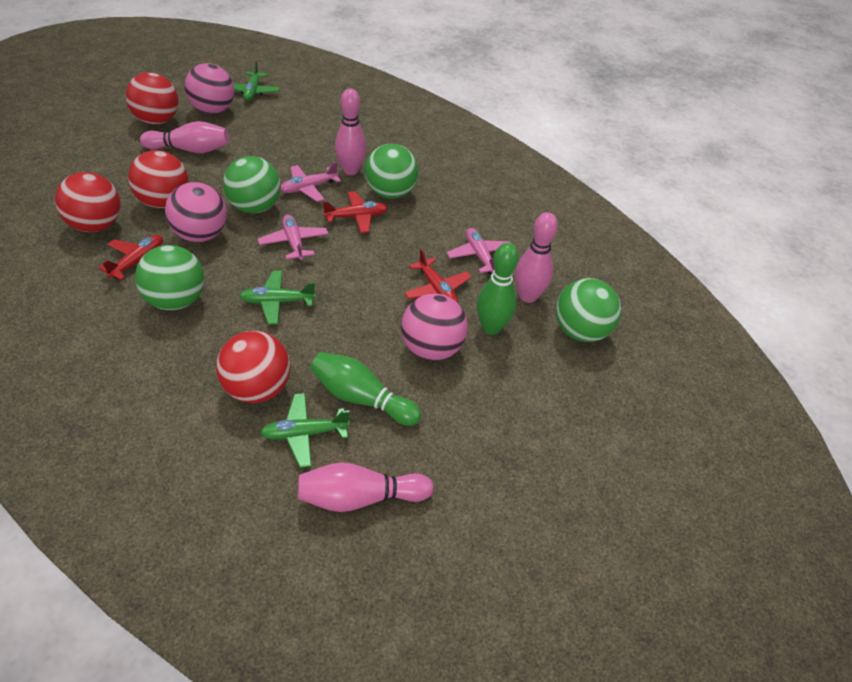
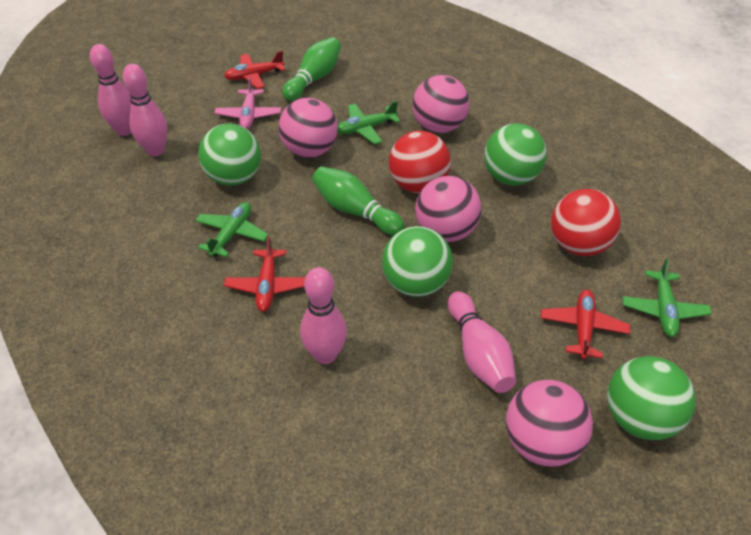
pink ball: 3 -> 4
pink plane: 3 -> 1
red ball: 4 -> 2

